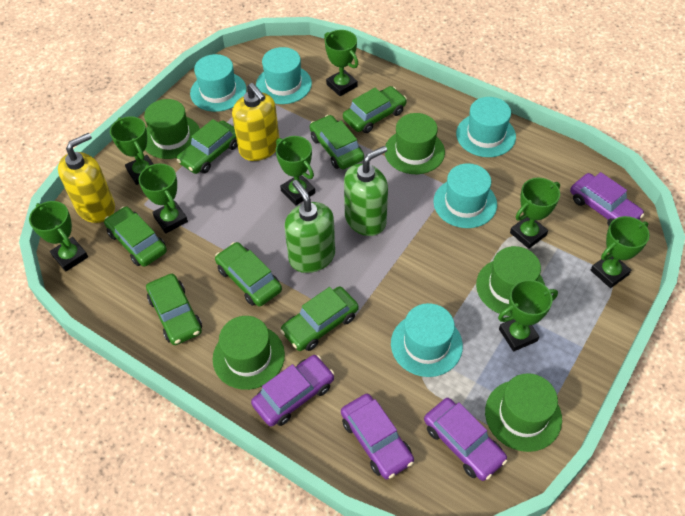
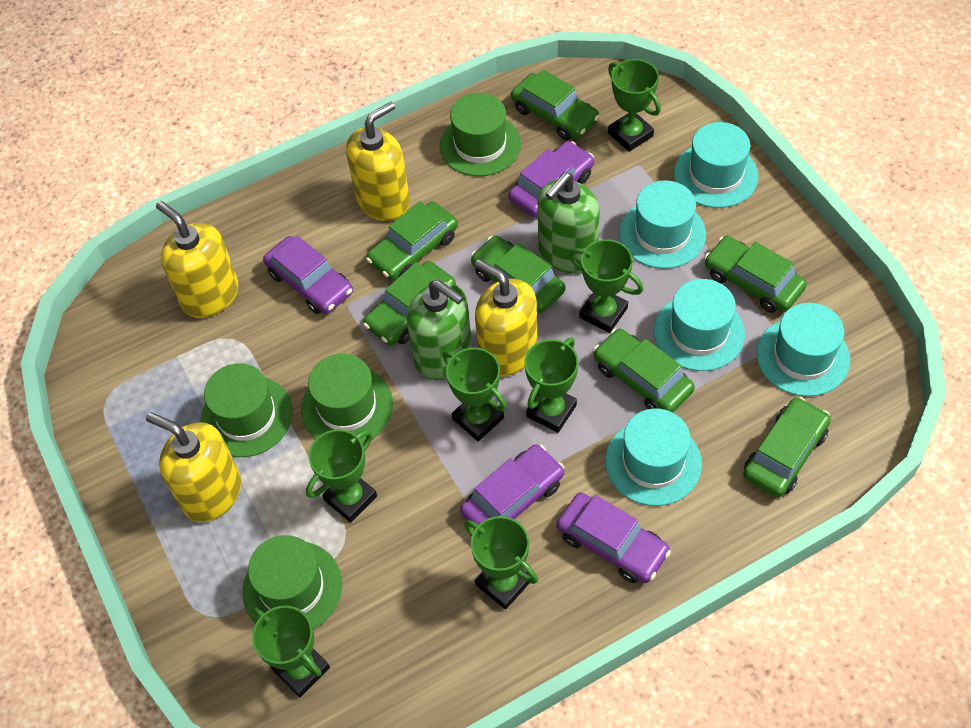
green hat: 5 -> 4
green trophy: 8 -> 7
yellow soap dispenser: 2 -> 4

